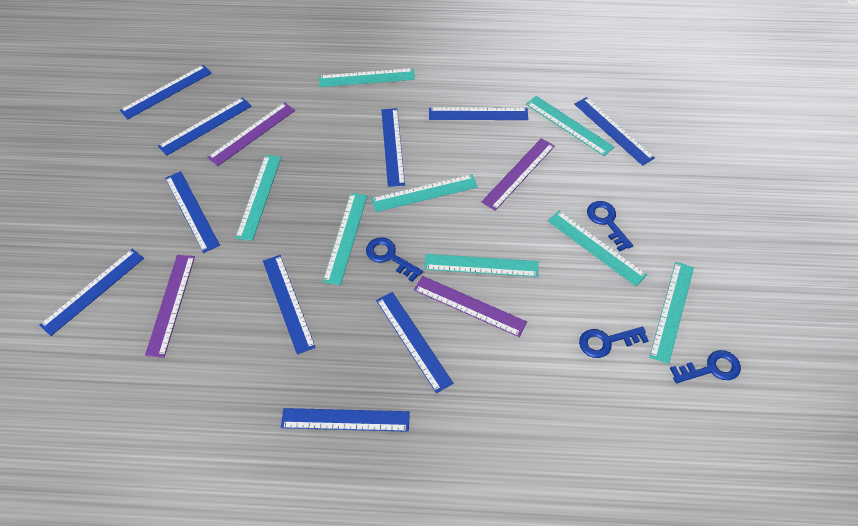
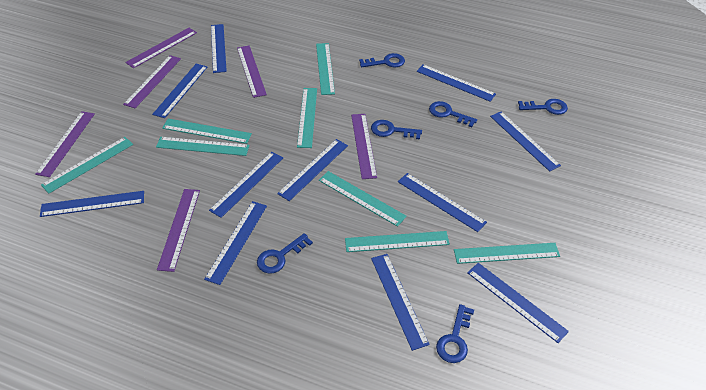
blue key: 4 -> 6
blue ruler: 10 -> 11
purple ruler: 4 -> 6

